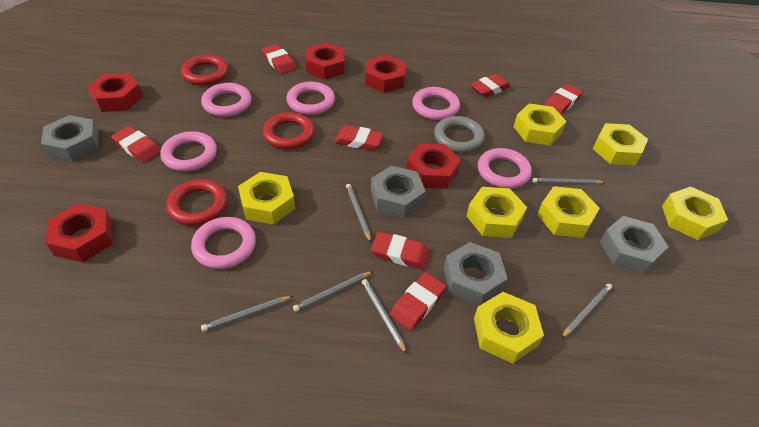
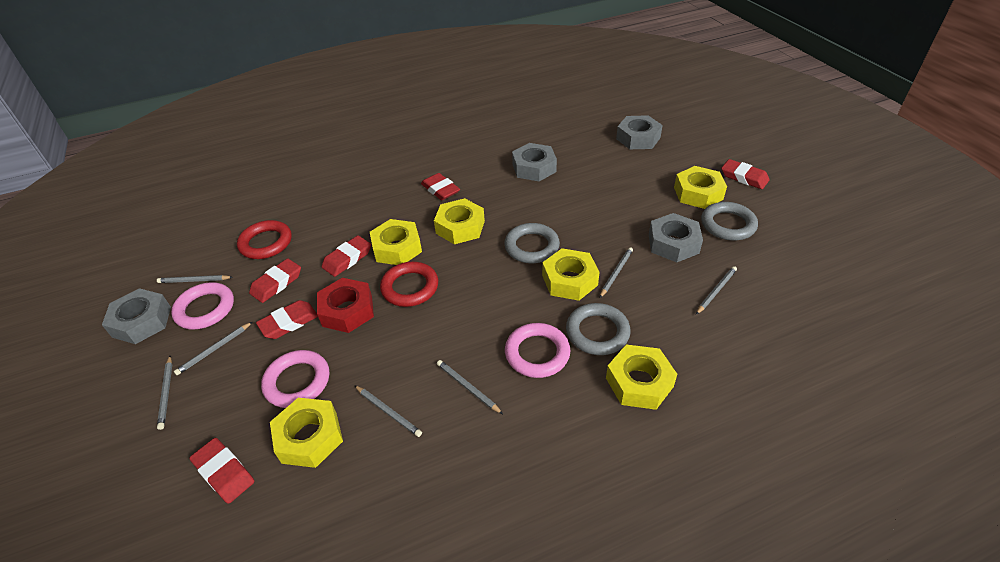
grey pencil: 6 -> 7
grey ring: 1 -> 3
pink ring: 6 -> 3
red eraser: 7 -> 6
red nut: 5 -> 1
red ring: 3 -> 2
yellow nut: 7 -> 6

